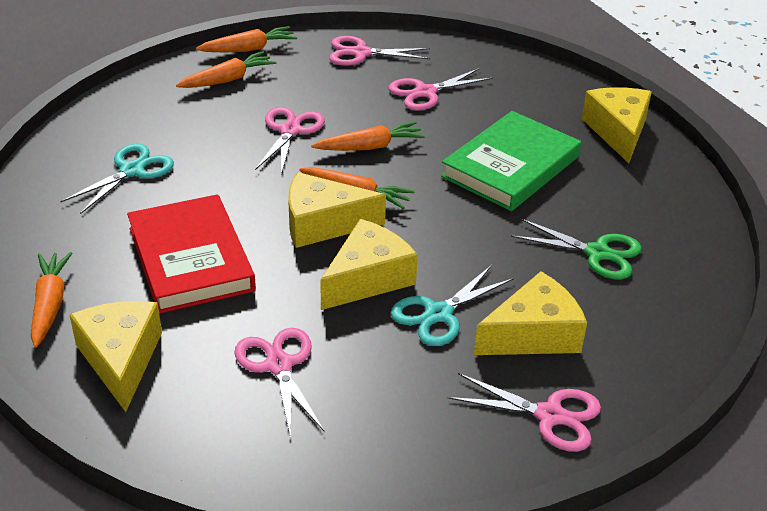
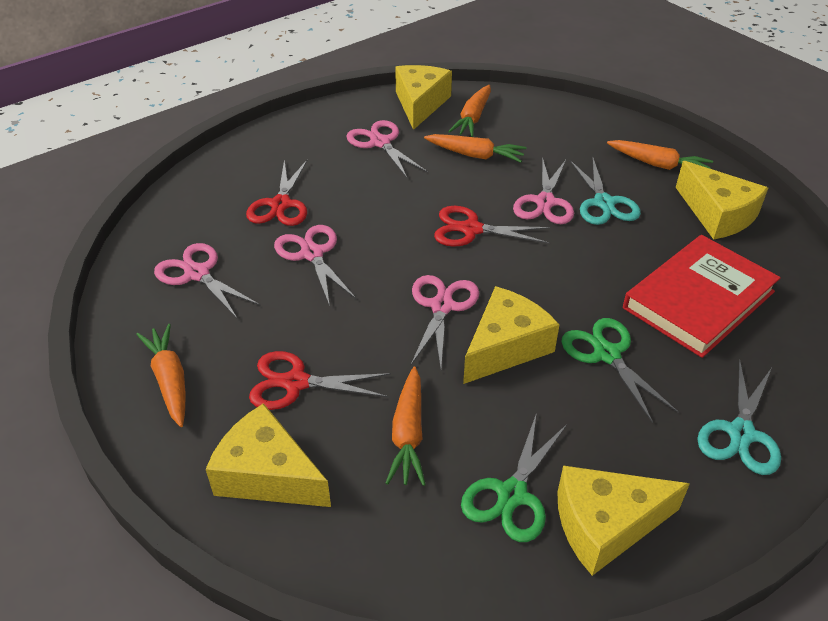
green book: 1 -> 0
green scissors: 1 -> 2
red scissors: 0 -> 3

